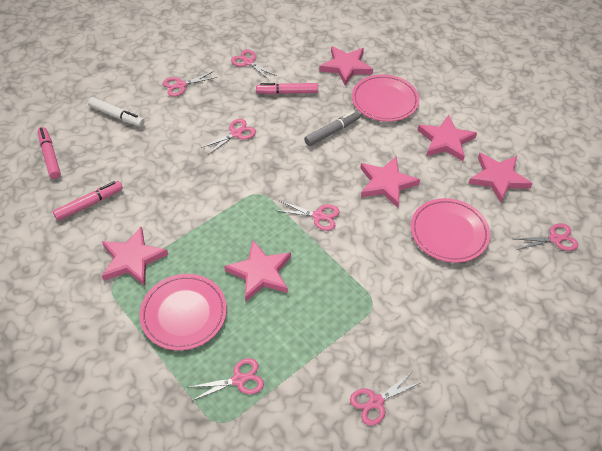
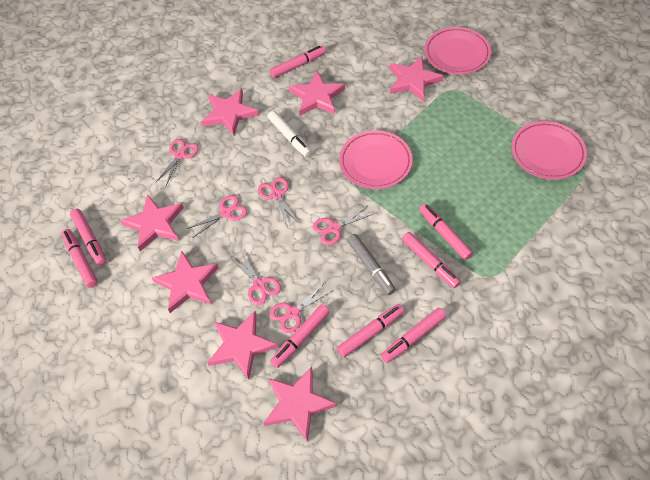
pink marker: 3 -> 8
pink scissors: 7 -> 6
pink star: 6 -> 7

